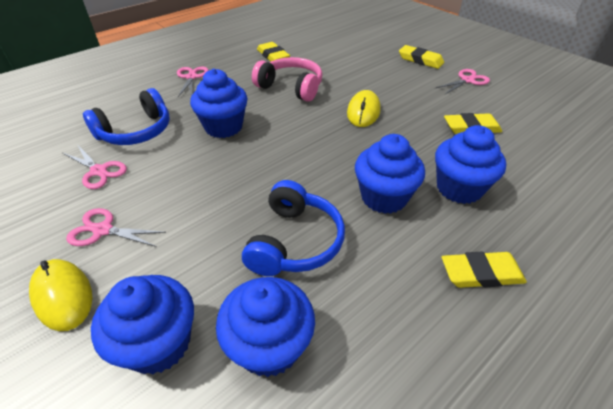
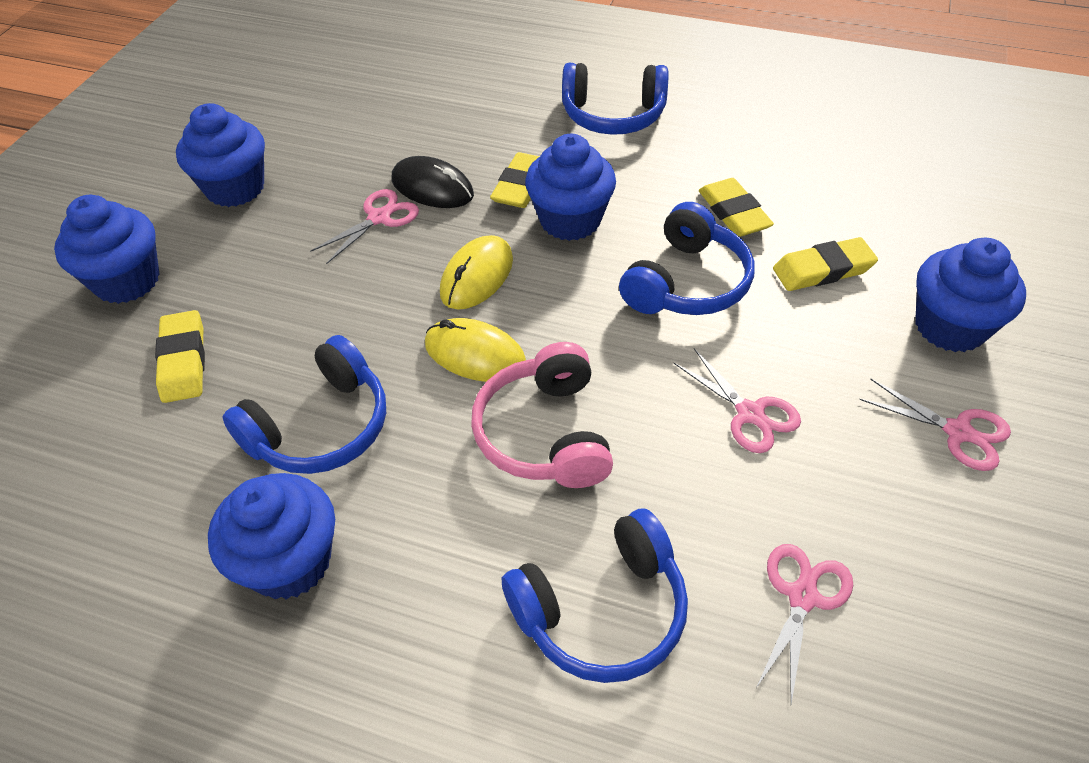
black mouse: 0 -> 1
blue headphones: 2 -> 4

